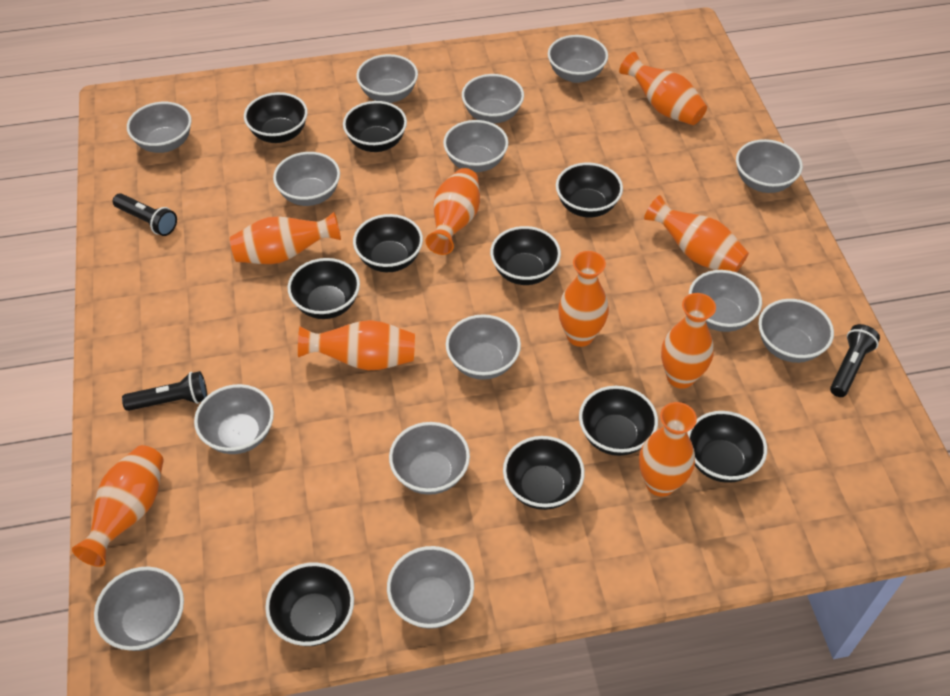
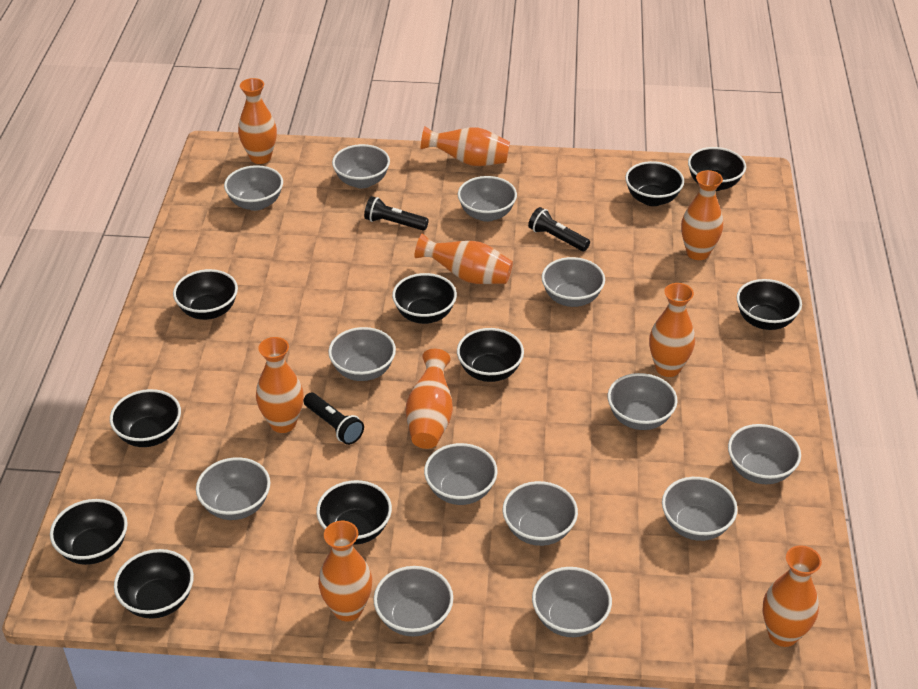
grey bowl: 14 -> 13

